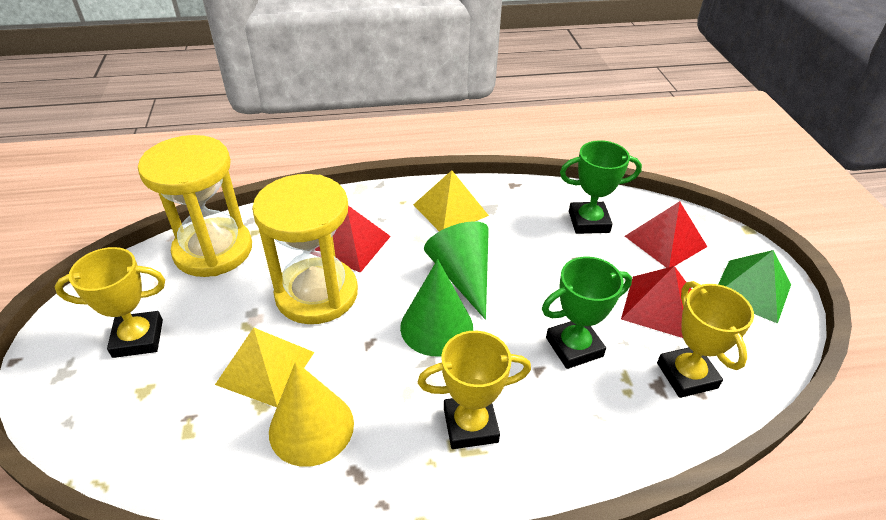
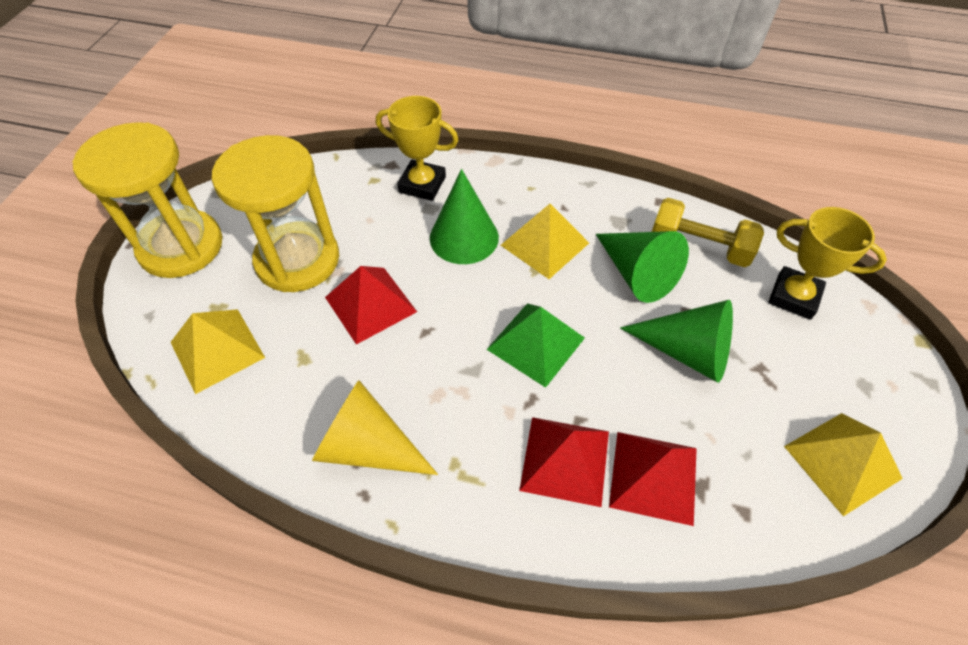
green cone: 2 -> 3
green trophy: 2 -> 0
yellow dumbbell: 0 -> 1
yellow pyramid: 2 -> 3
yellow trophy: 3 -> 2

